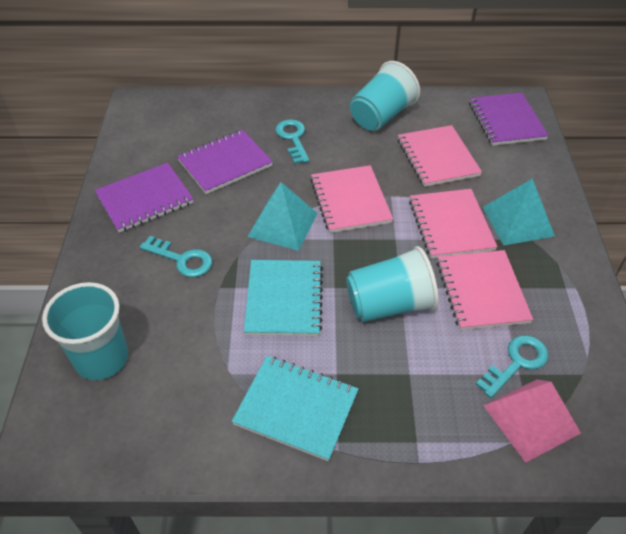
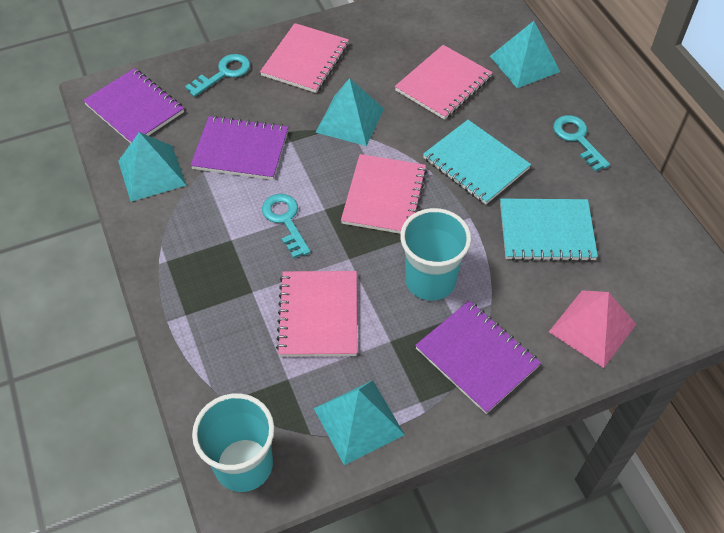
turquoise cup: 3 -> 2
turquoise pyramid: 2 -> 4

